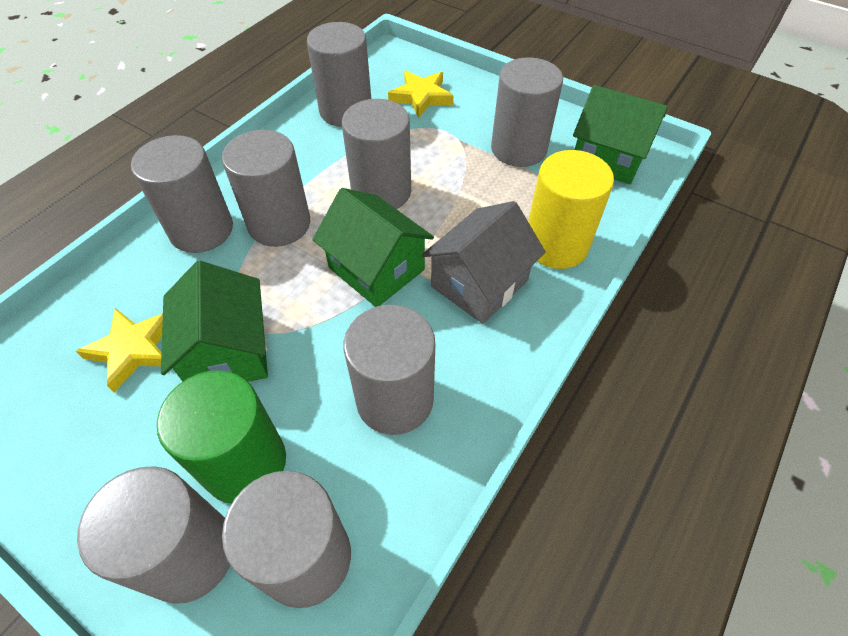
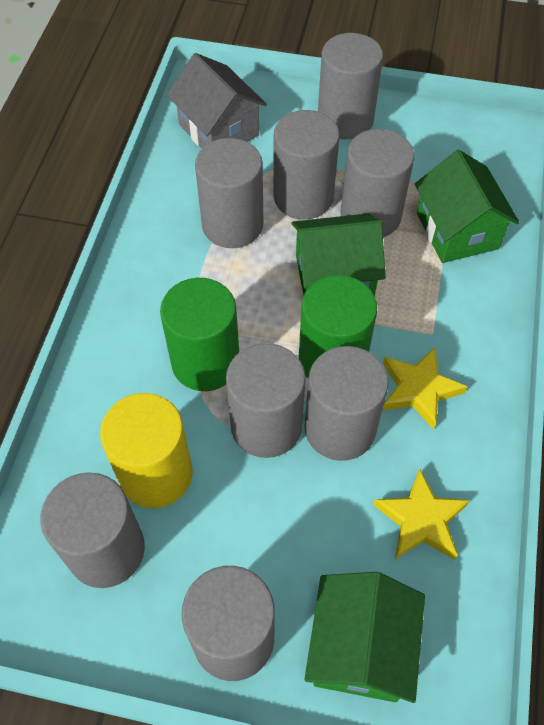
green cylinder: 1 -> 2

